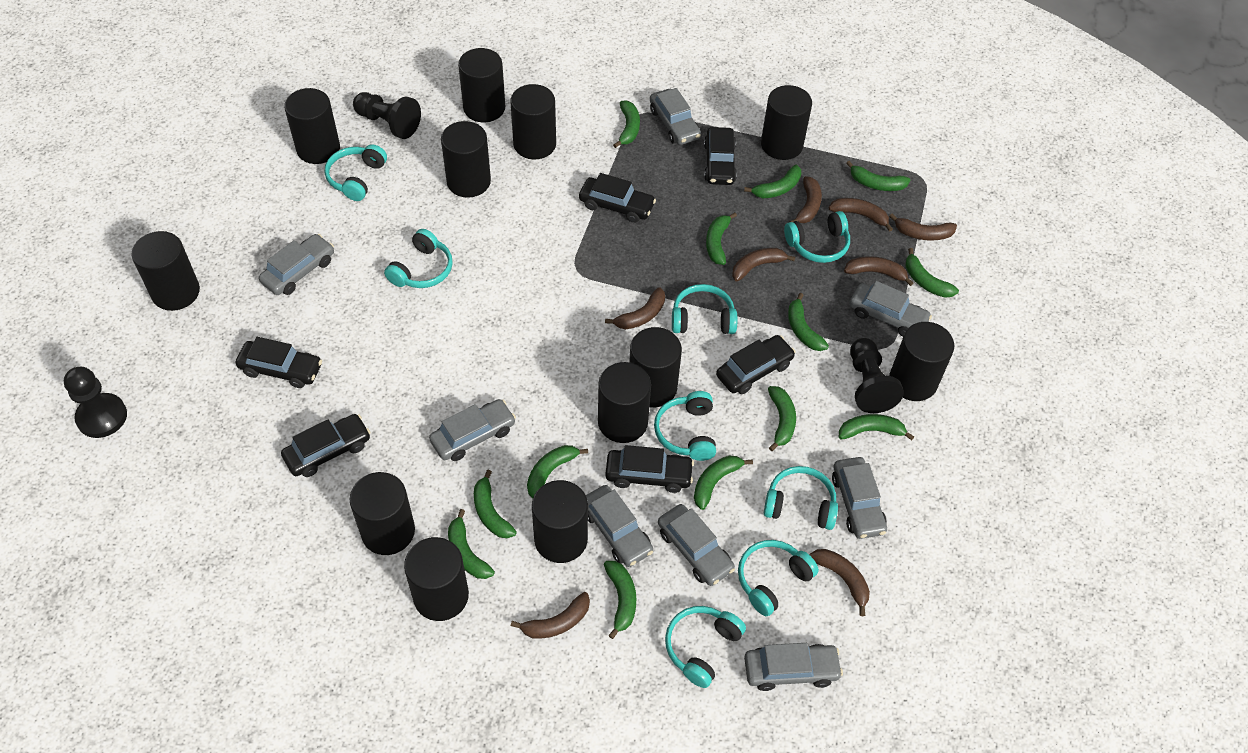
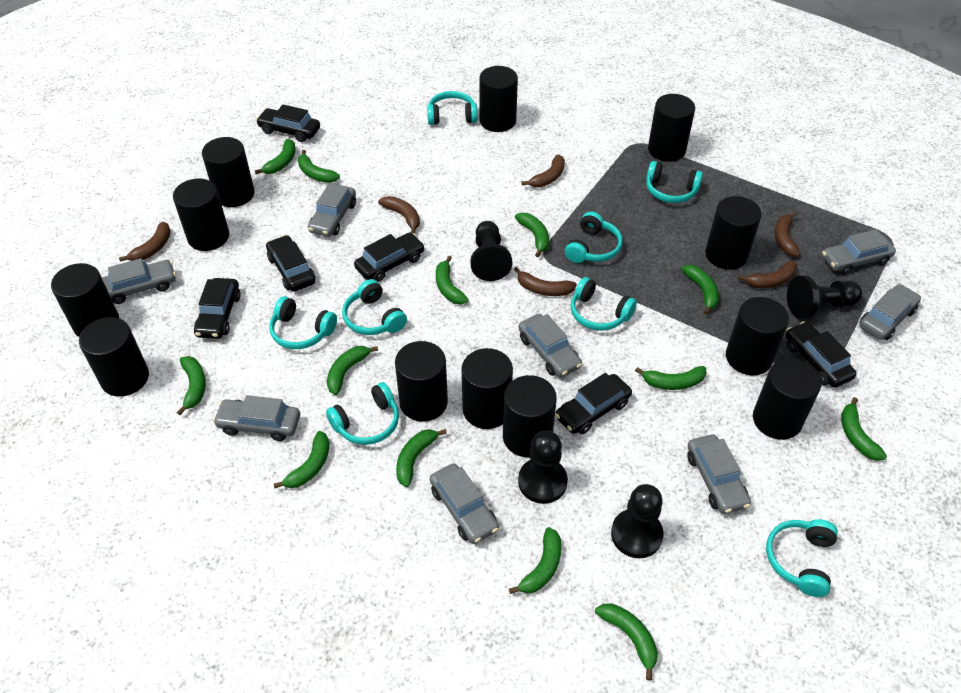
black pawn: 3 -> 4
brown banana: 8 -> 6

